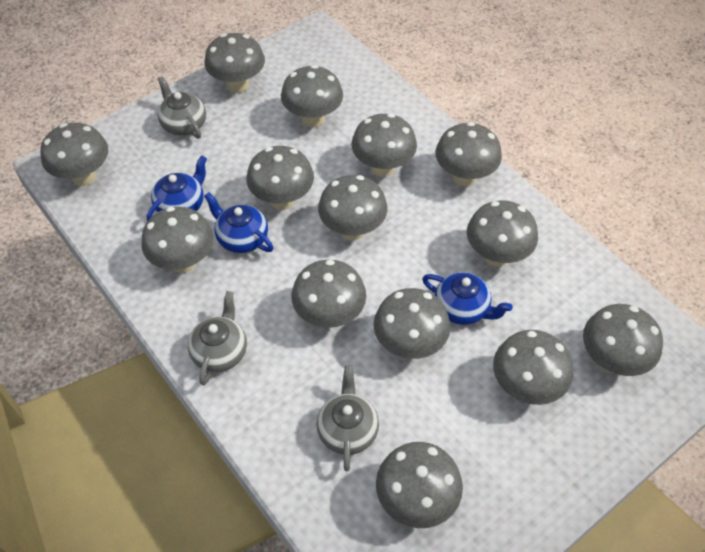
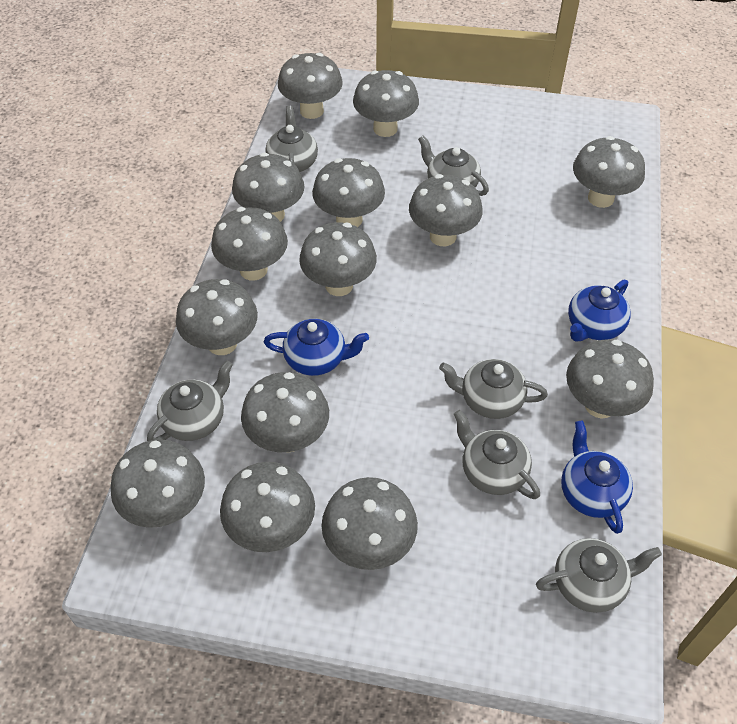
grey teapot: 3 -> 6

